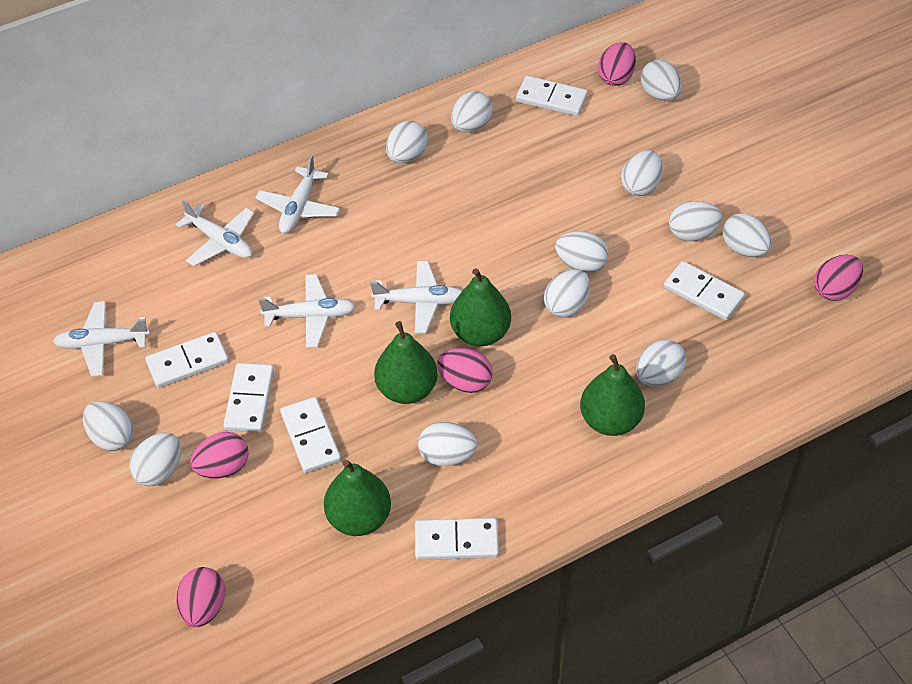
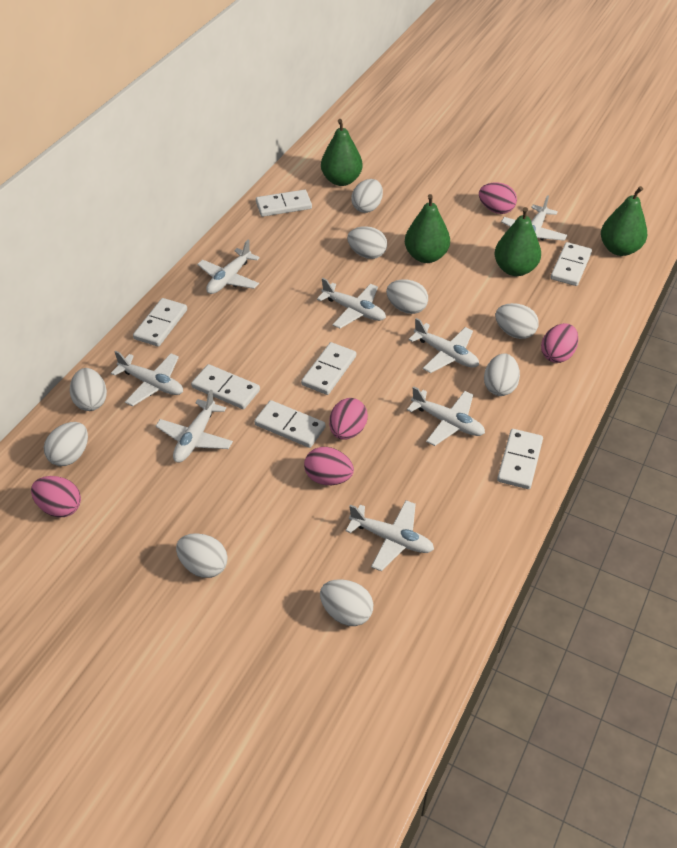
white domino: 6 -> 7
white egg: 12 -> 9
white plane: 5 -> 8

